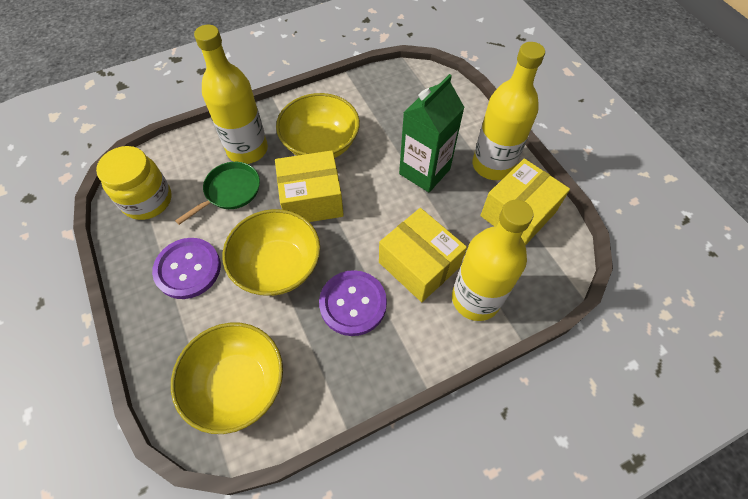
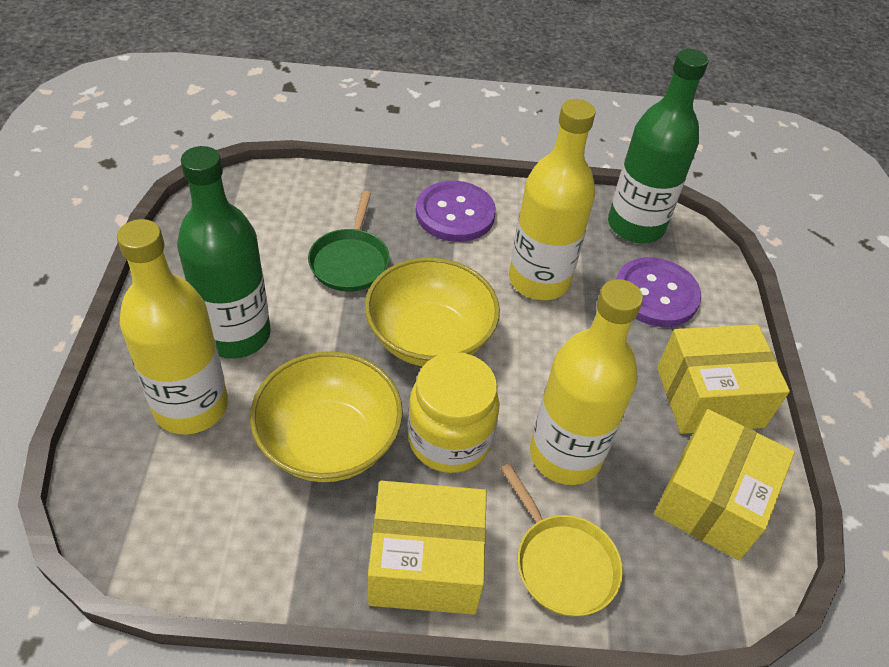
green bottle: 0 -> 2
green carton: 1 -> 0
yellow bowl: 3 -> 2
yellow pan: 0 -> 1

